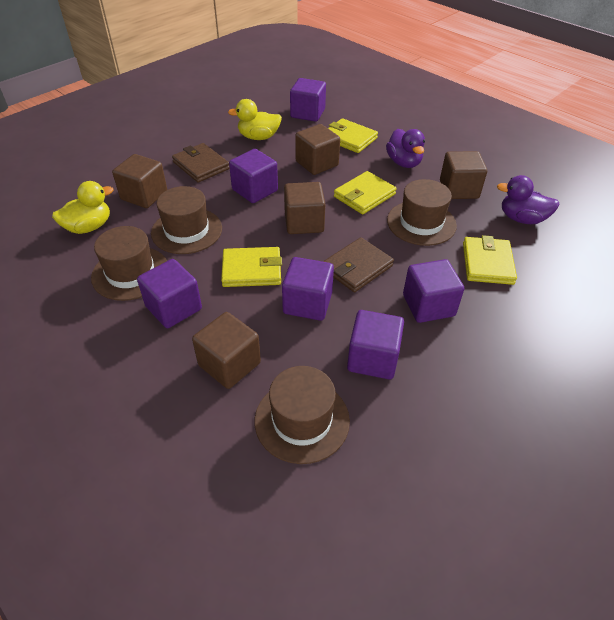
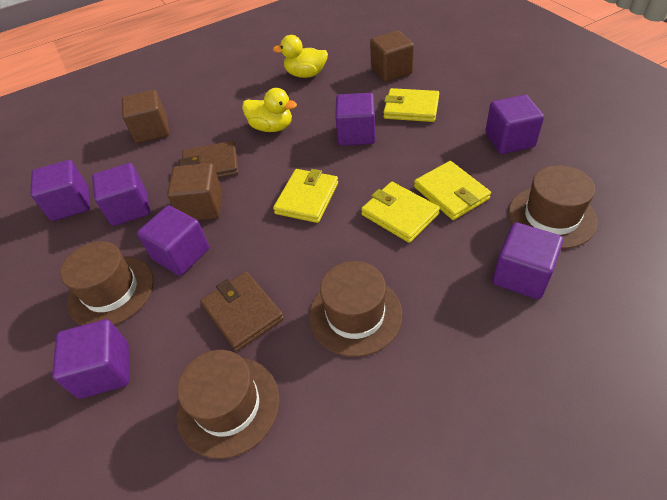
brown cube: 5 -> 3
purple cube: 6 -> 7
purple duck: 2 -> 0

